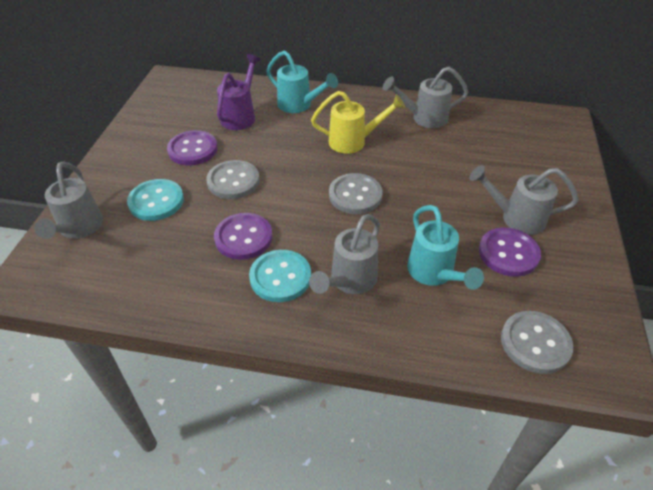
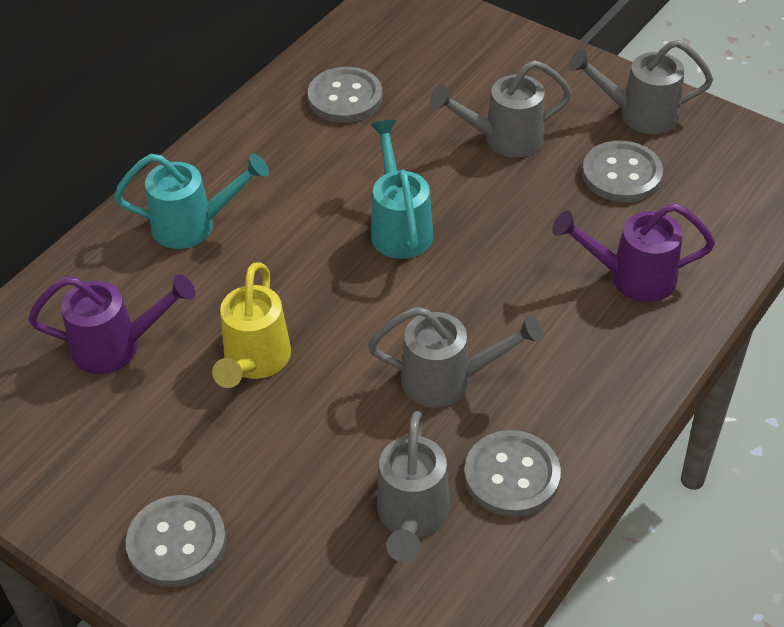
grey button: 3 -> 4
purple button: 3 -> 0
purple watering can: 1 -> 2
turquoise button: 2 -> 0

